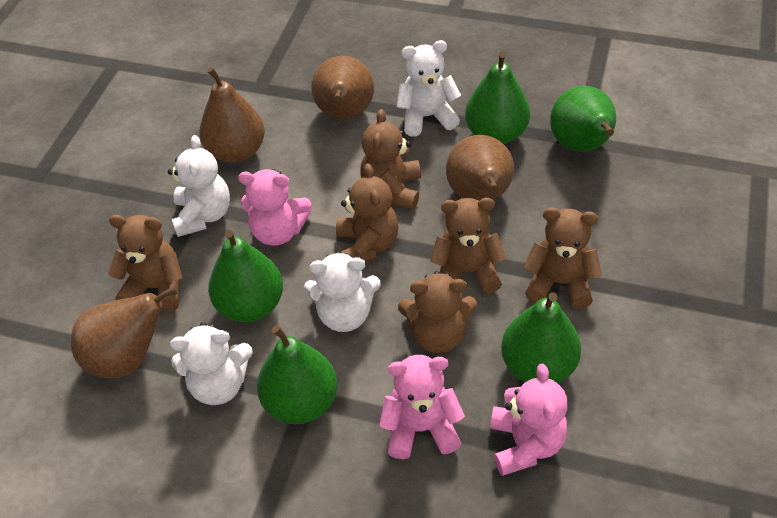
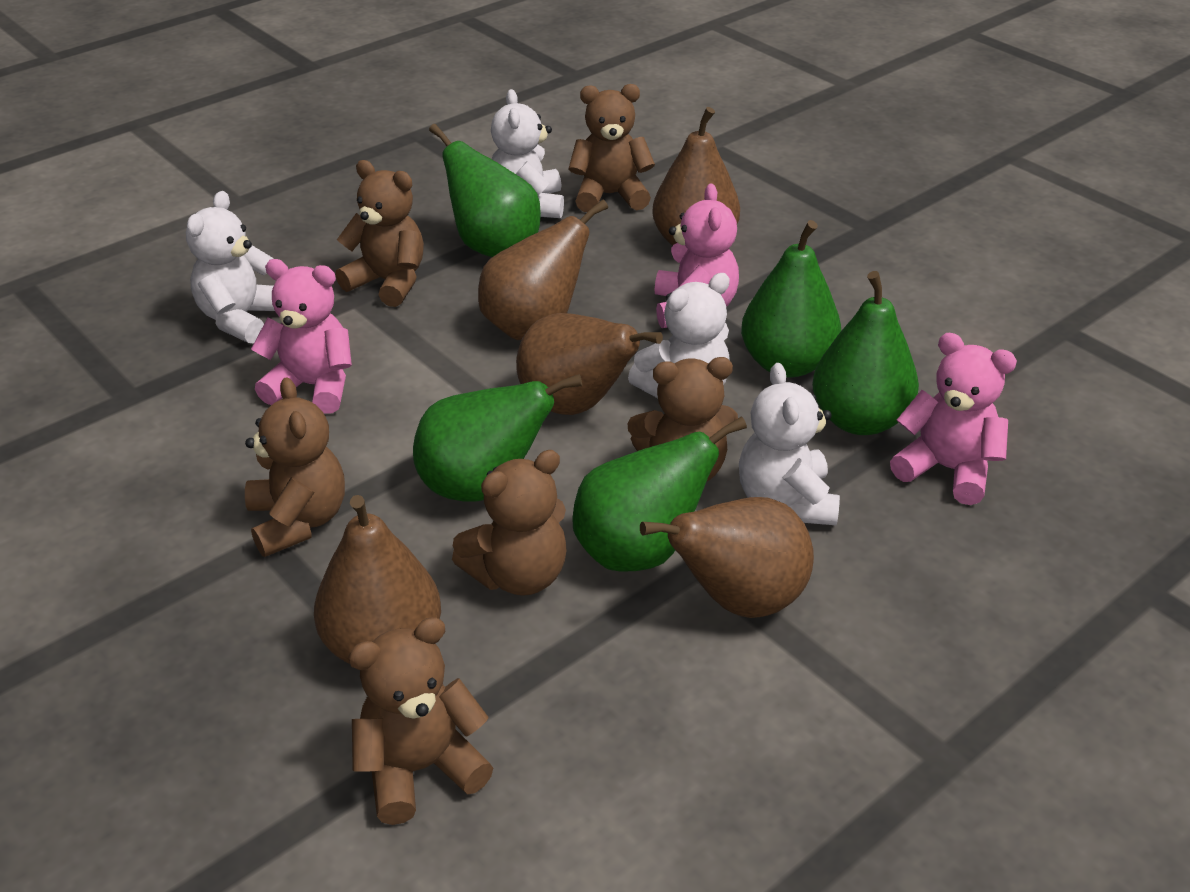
brown pear: 4 -> 5

